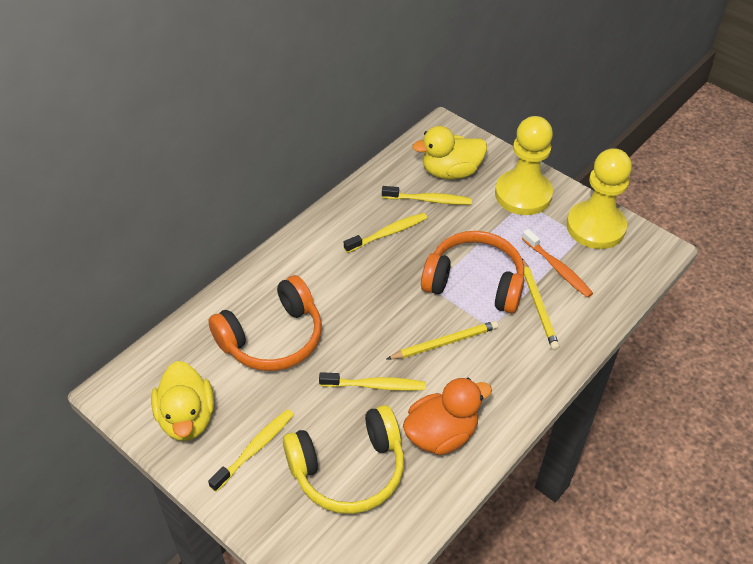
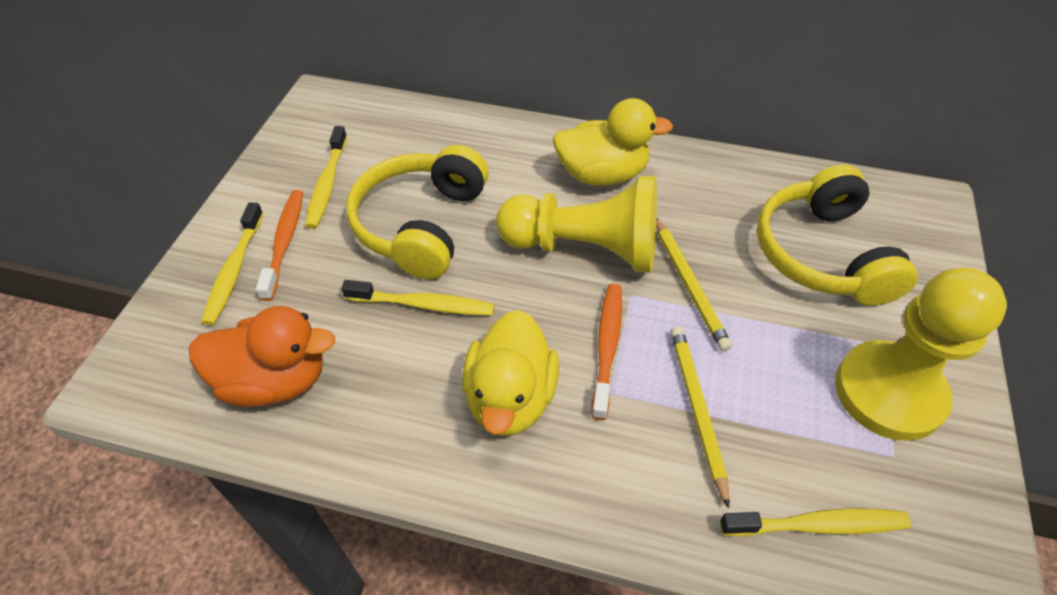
orange headphones: 2 -> 0
orange toothbrush: 1 -> 2
yellow headphones: 1 -> 2

